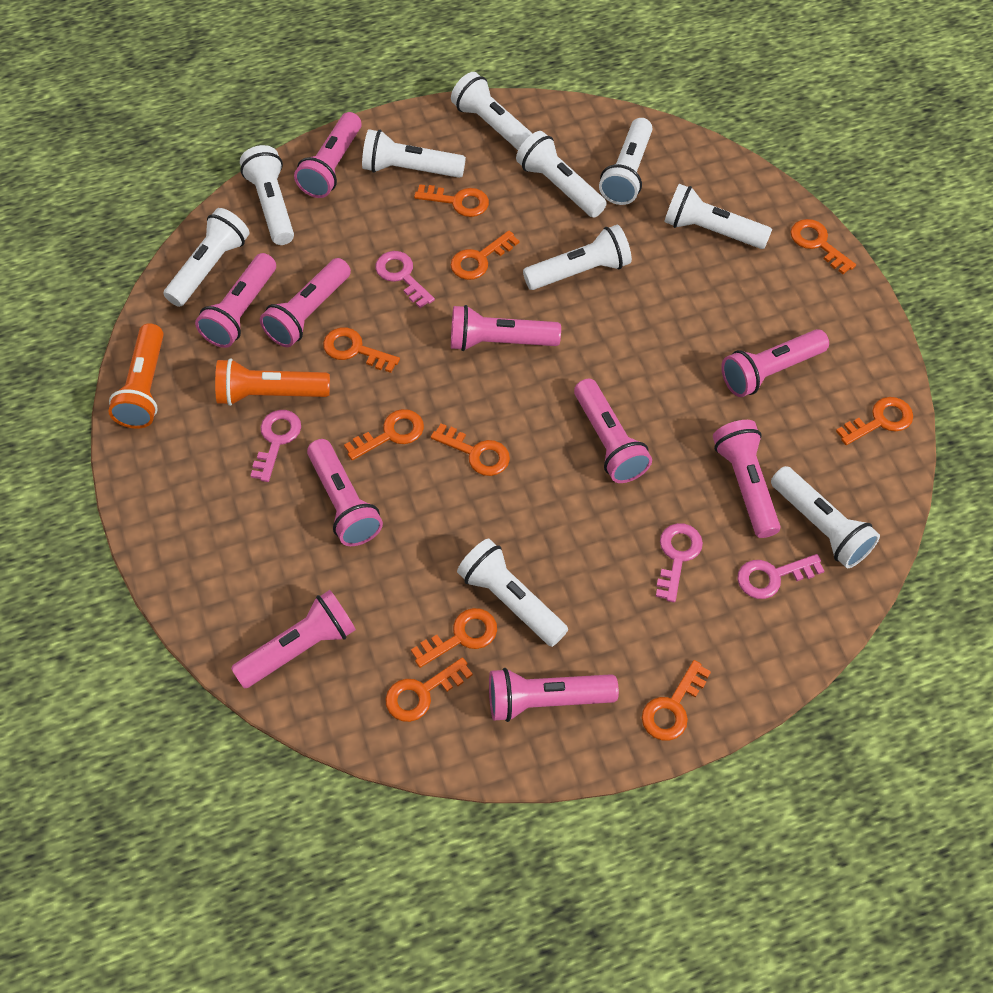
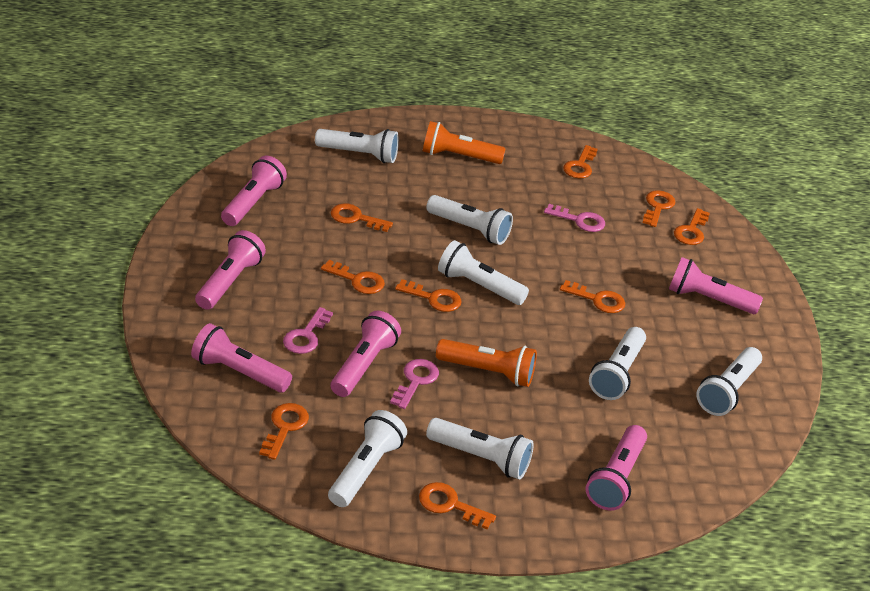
orange key: 10 -> 9
pink flashlight: 10 -> 6
pink key: 4 -> 3
white flashlight: 10 -> 7

